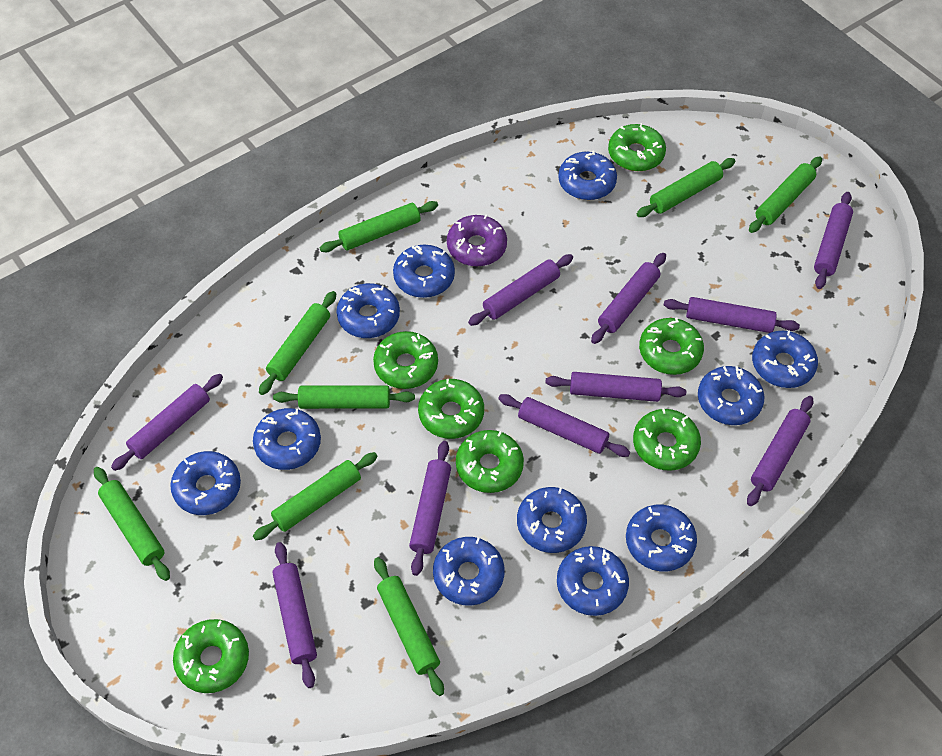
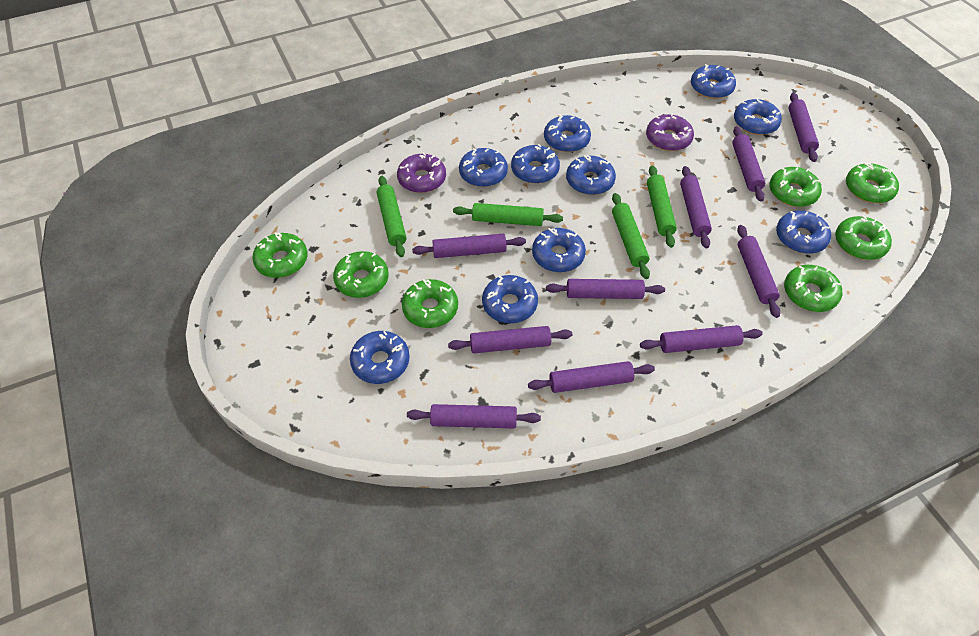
blue donut: 11 -> 10
green rolling pin: 8 -> 4
purple donut: 1 -> 2

